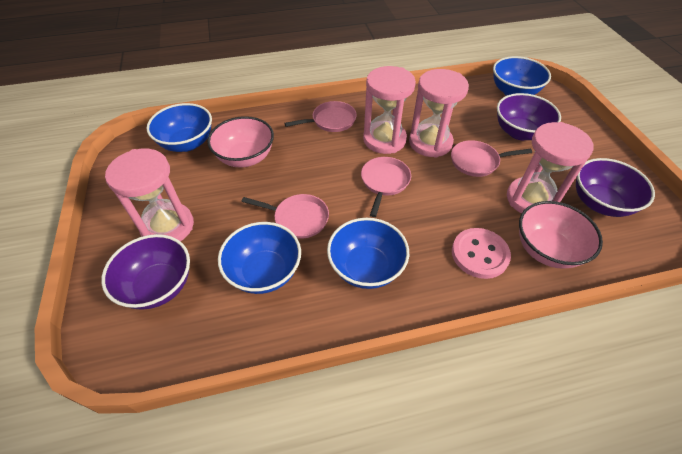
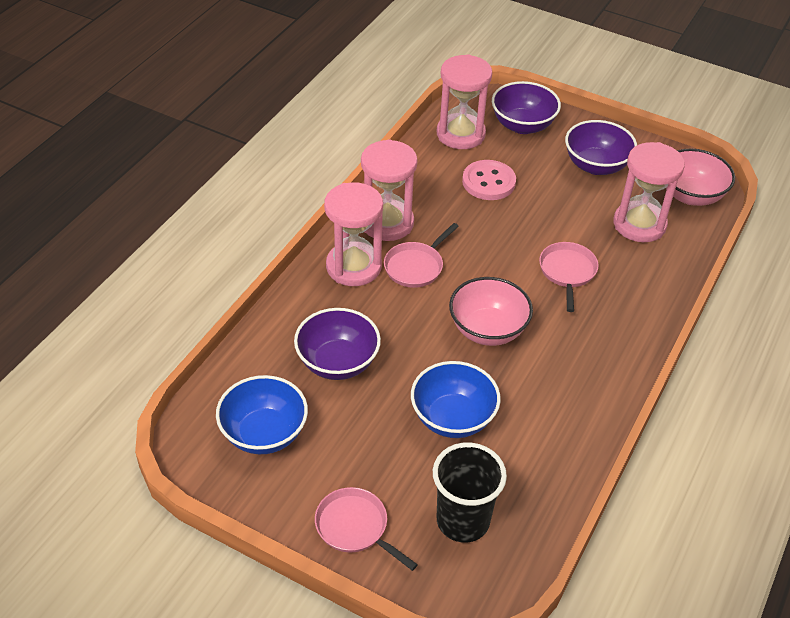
black cup: 0 -> 1
blue bowl: 4 -> 2
pink pan: 4 -> 3

